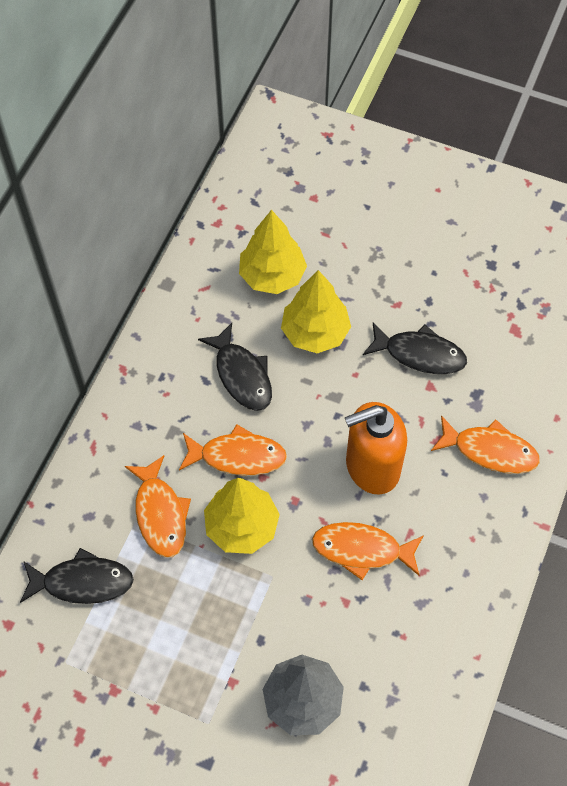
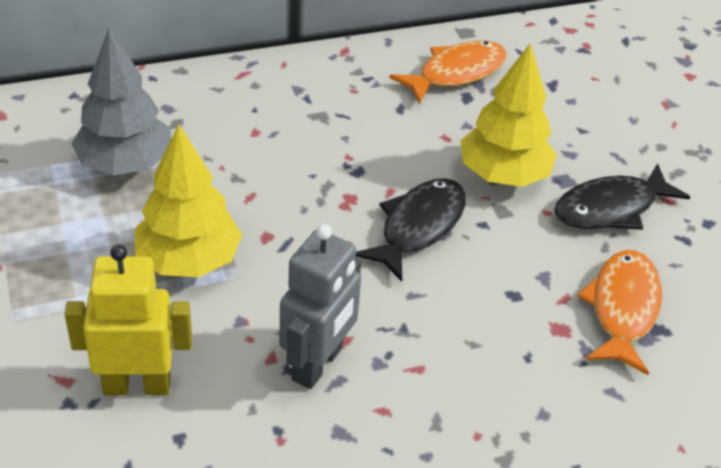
black fish: 3 -> 2
grey robot: 0 -> 1
orange fish: 4 -> 2
orange soap dispenser: 1 -> 0
yellow robot: 0 -> 1
yellow tree: 3 -> 2

